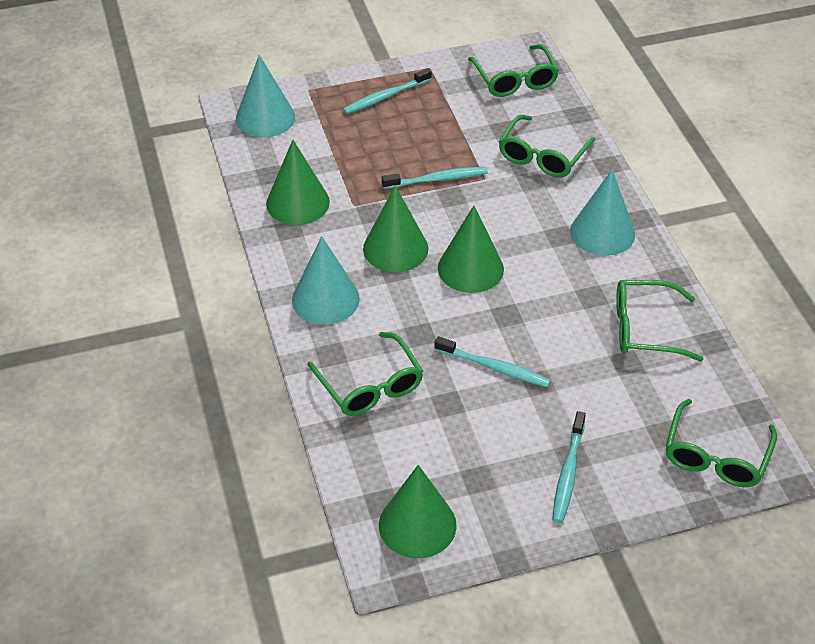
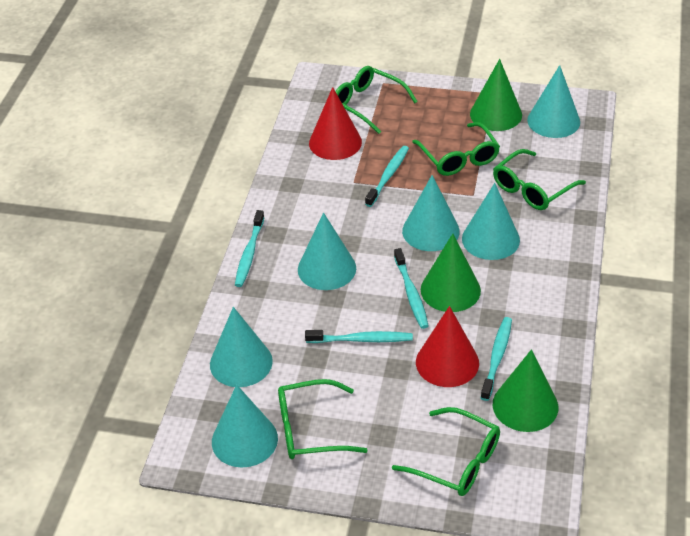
green cone: 4 -> 3
red cone: 0 -> 2
turquoise cone: 3 -> 6
turquoise toothbrush: 4 -> 5

